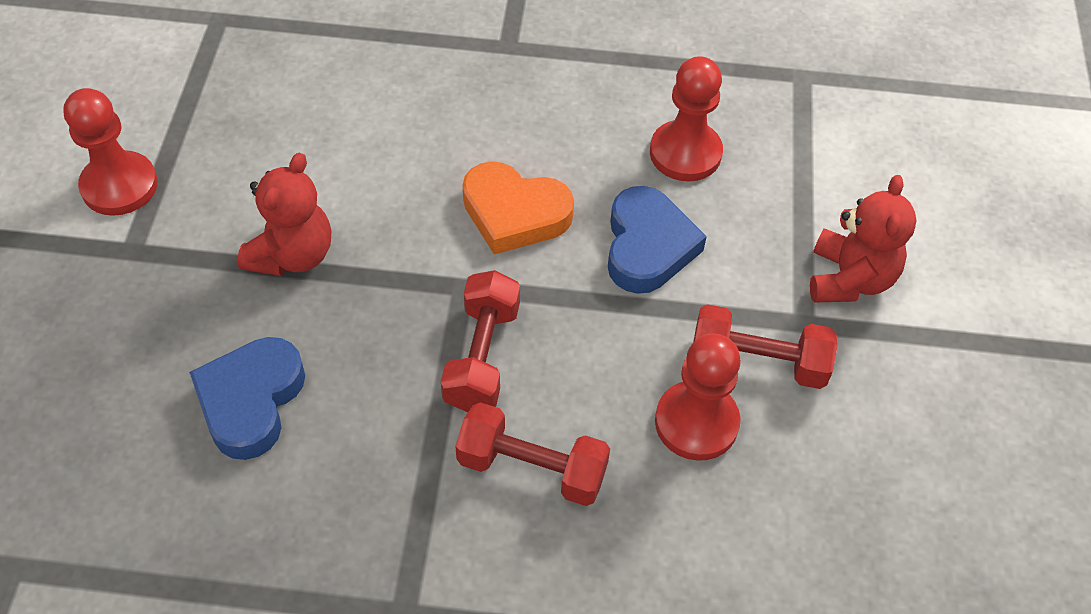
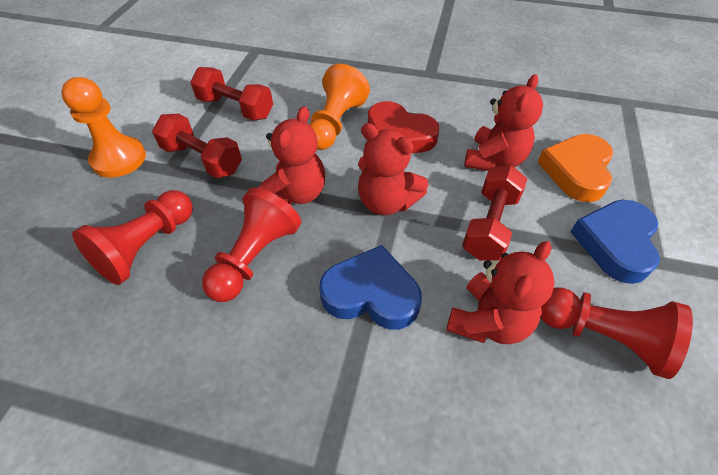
orange pawn: 0 -> 2
red heart: 0 -> 1
red teddy bear: 2 -> 4

